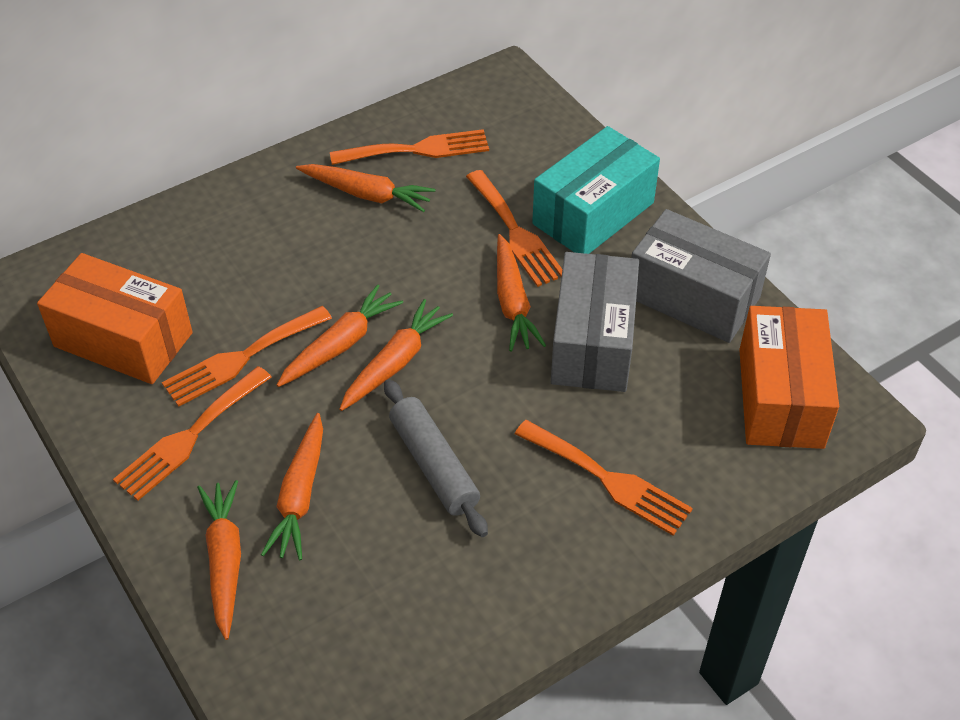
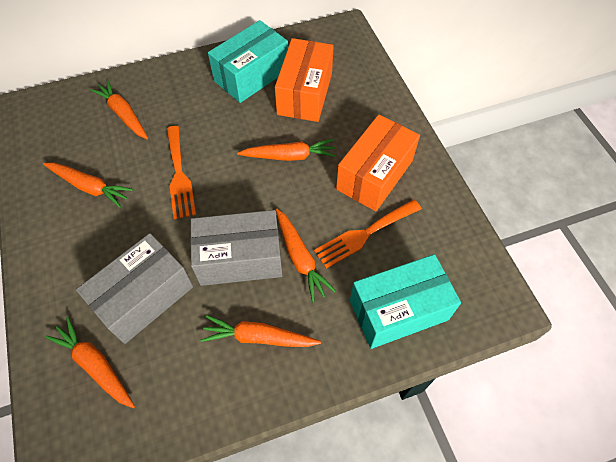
grey rolling pin: 1 -> 0
orange fork: 5 -> 2
turquoise box: 1 -> 2

